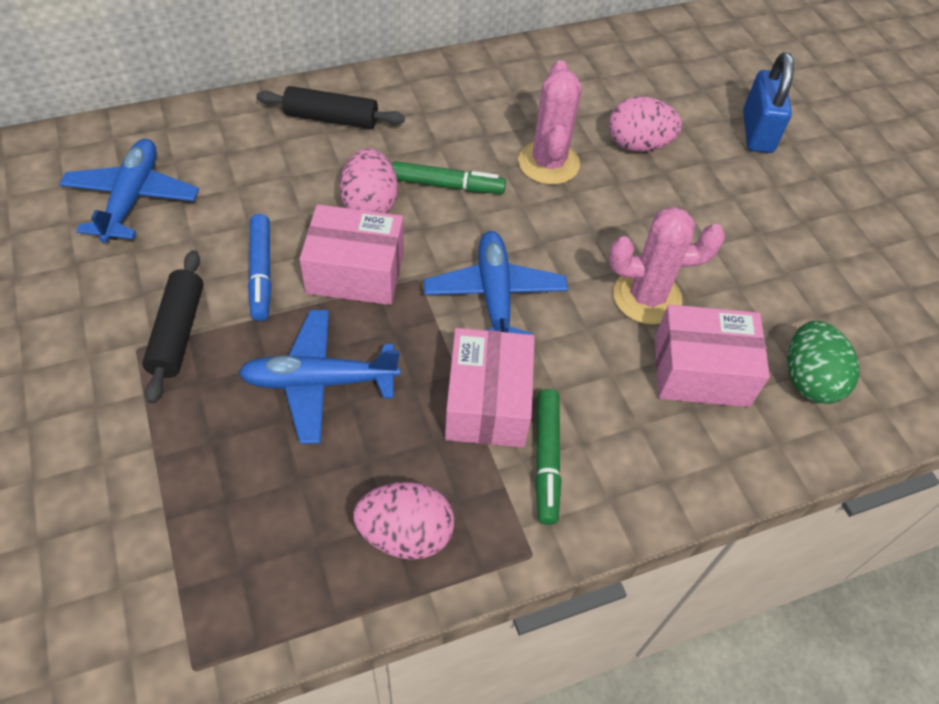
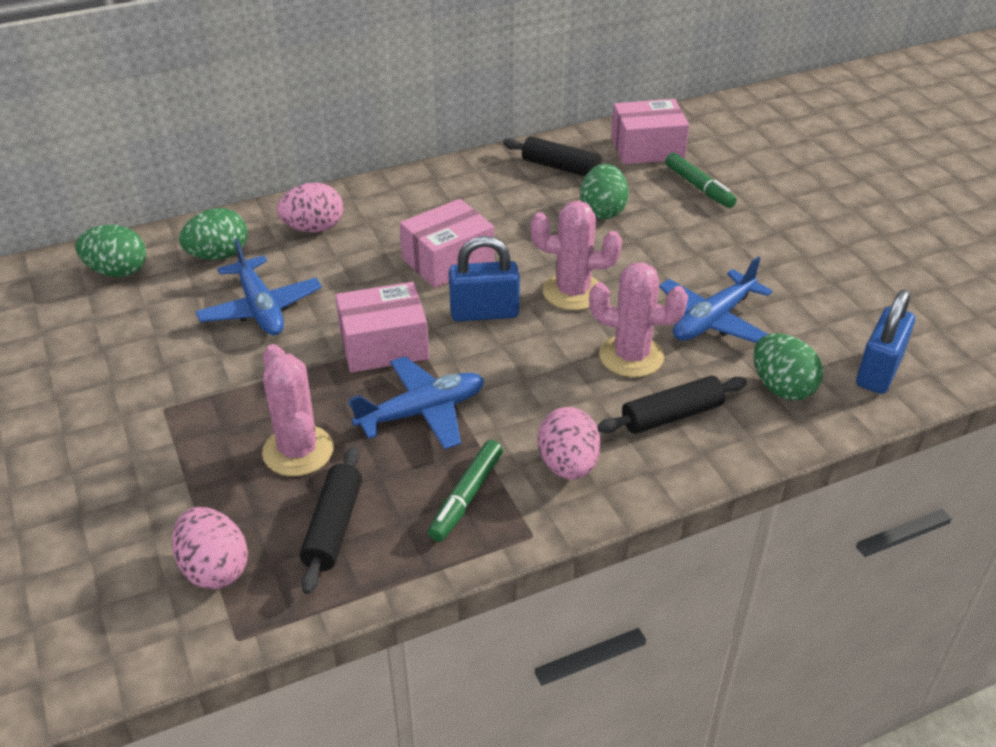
black rolling pin: 2 -> 3
blue marker: 1 -> 0
blue padlock: 1 -> 2
green egg: 1 -> 4
pink cactus: 2 -> 3

